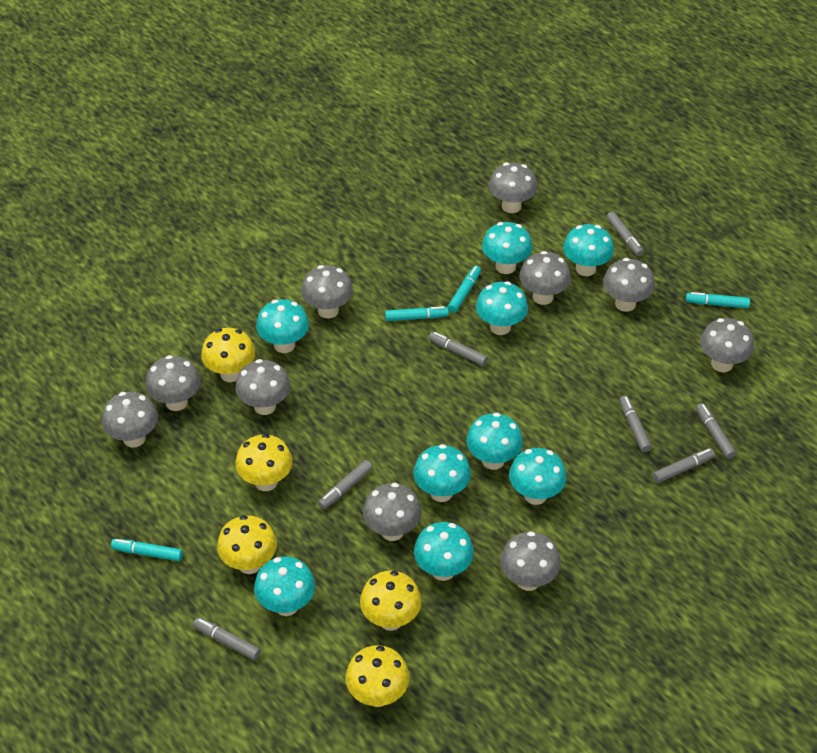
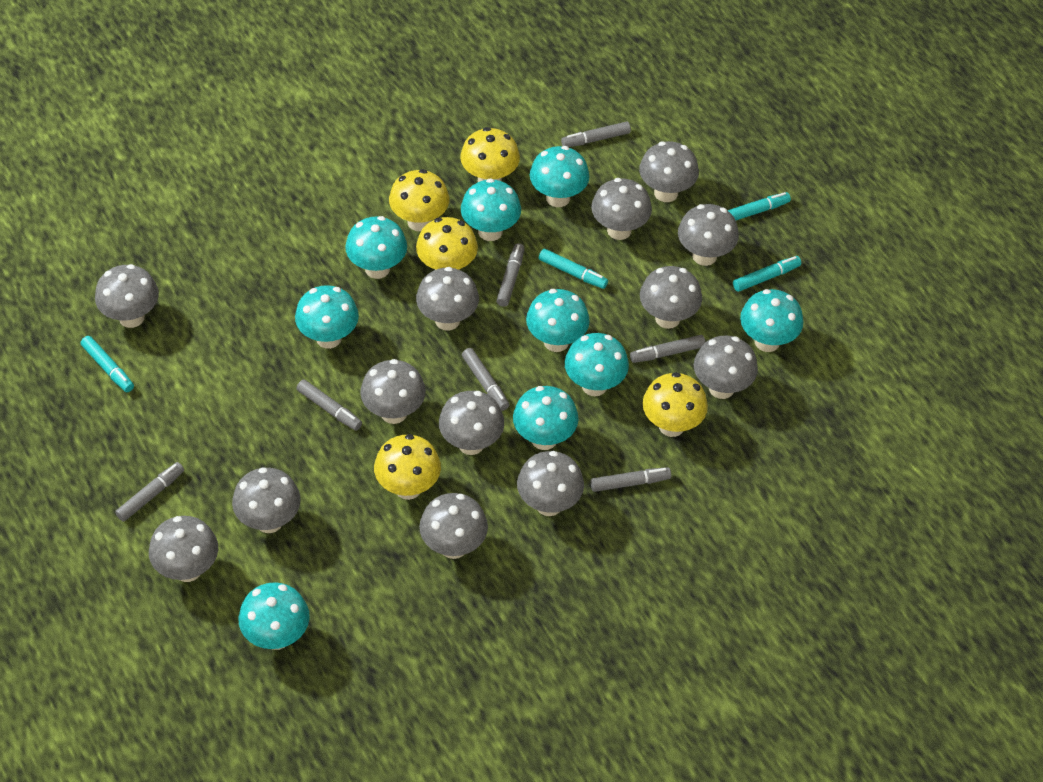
grey mushroom: 10 -> 13

